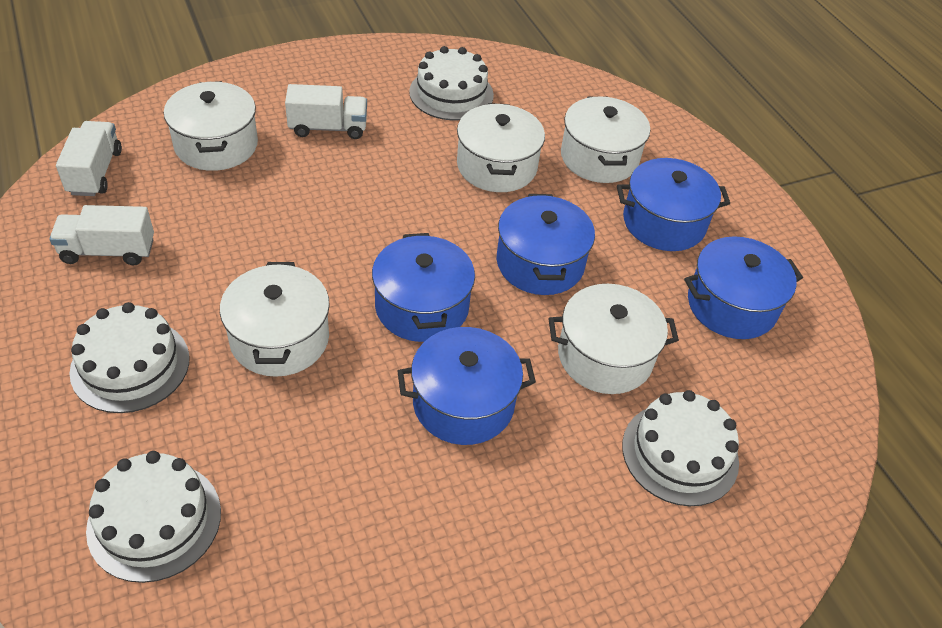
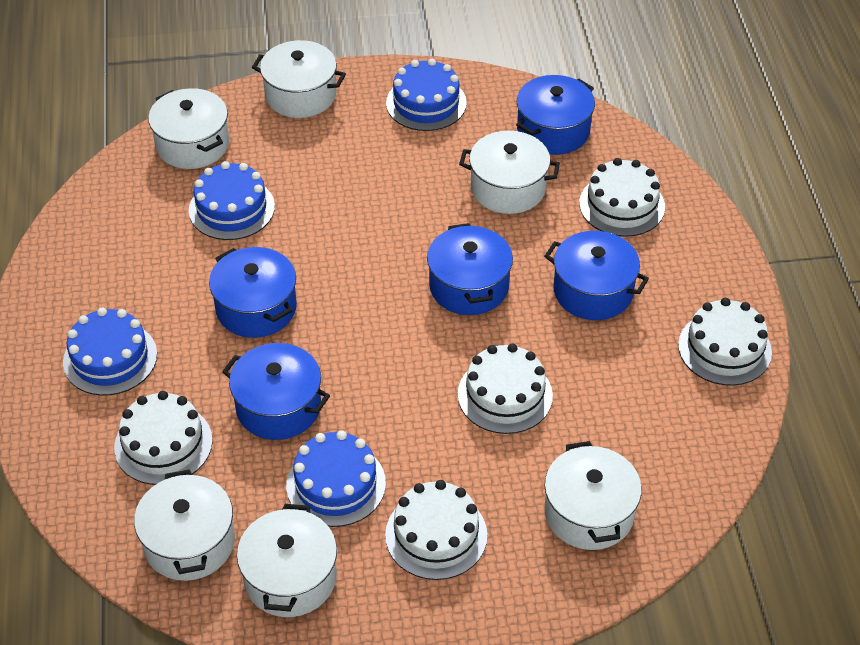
blue cake: 0 -> 4
white cake: 4 -> 5
white pot: 5 -> 6
white truck: 3 -> 0

